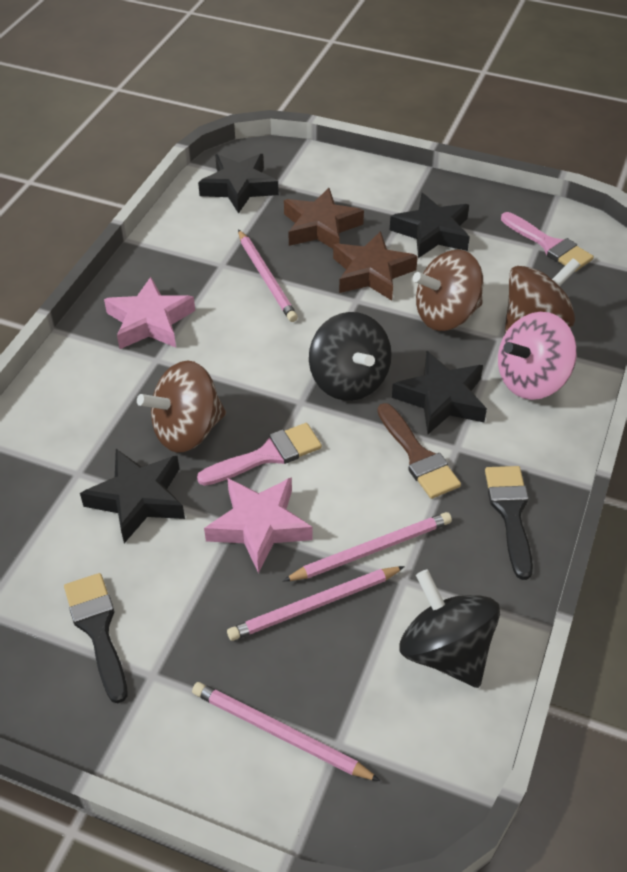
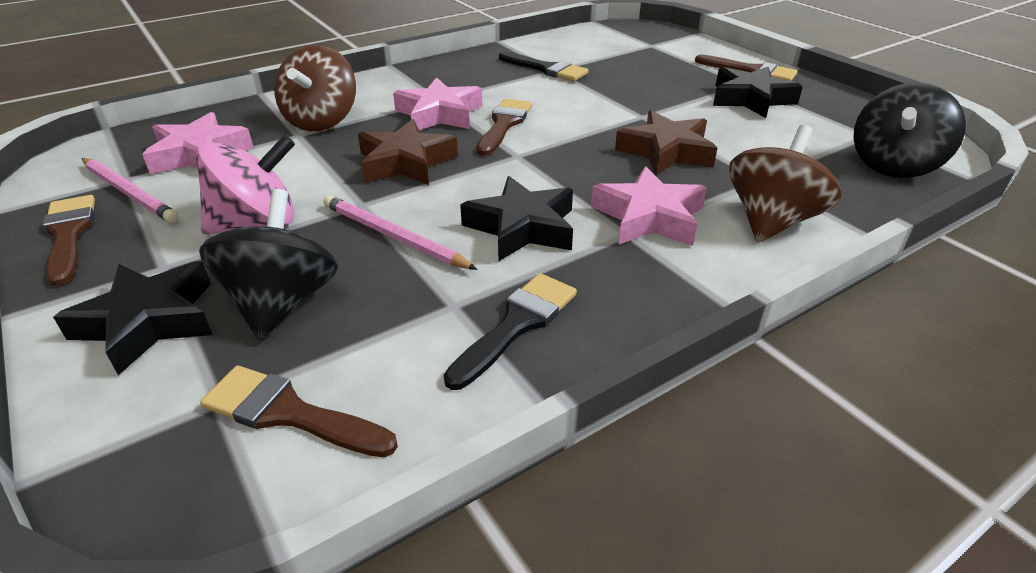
black star: 4 -> 3
brown brush: 1 -> 4
brown spinning top: 3 -> 2
pink brush: 2 -> 0
pink pencil: 4 -> 2
pink star: 2 -> 3

